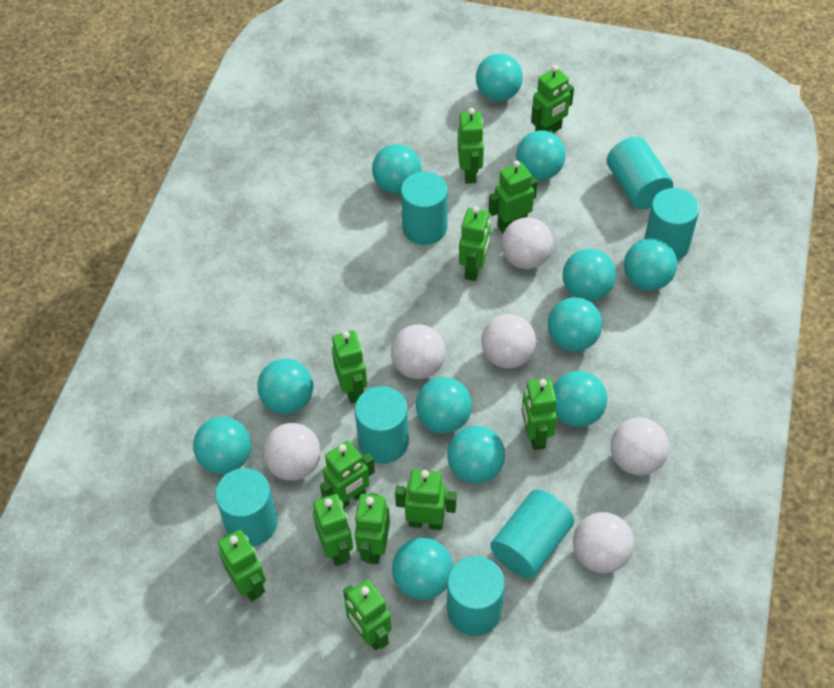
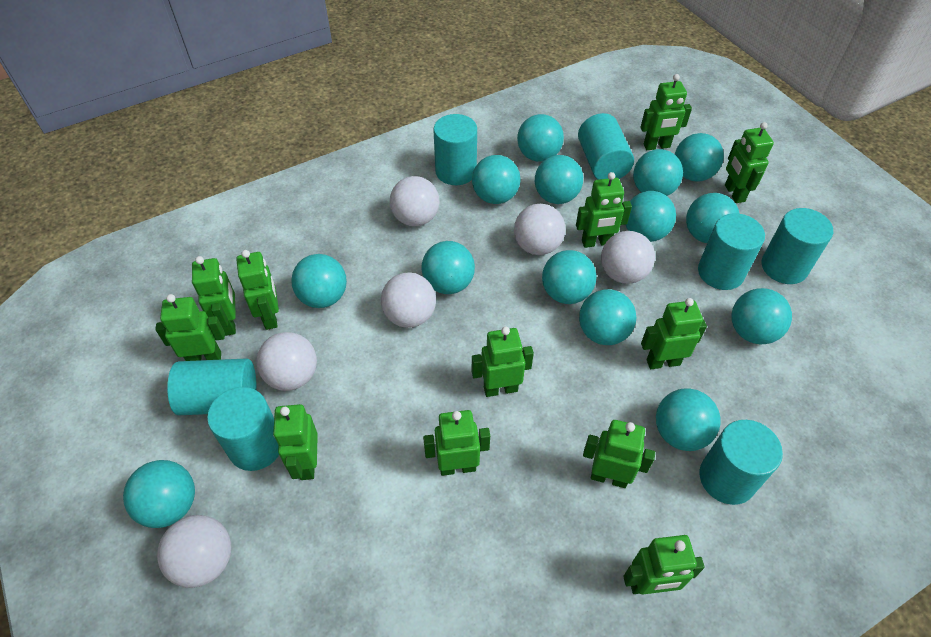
turquoise ball: 12 -> 14

